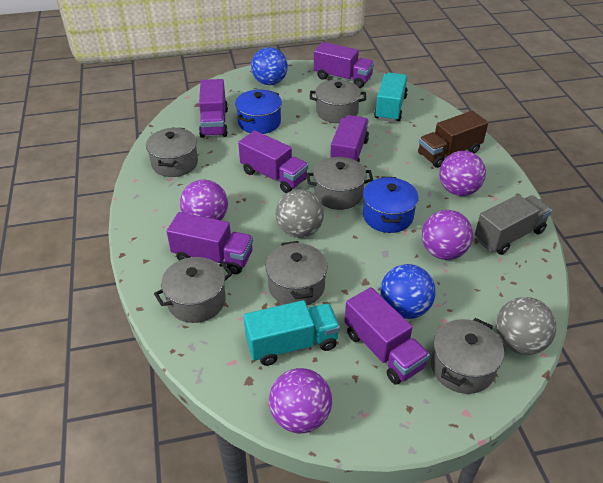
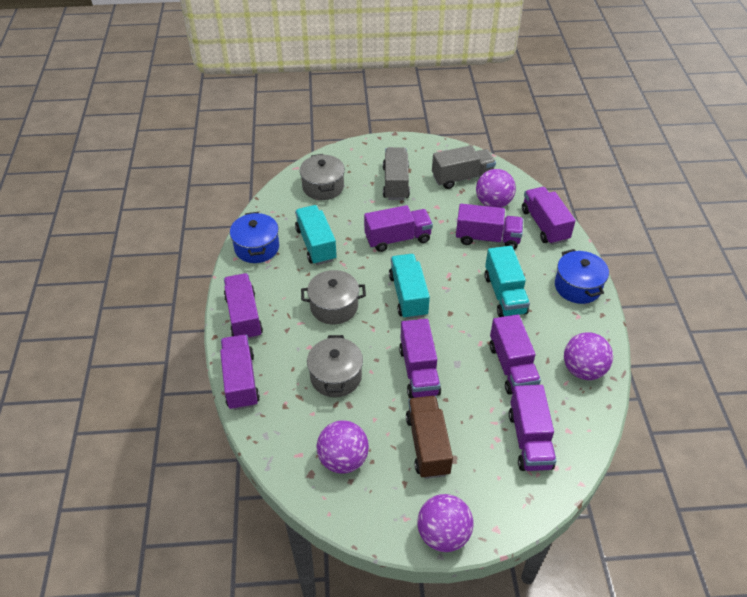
blue ball: 2 -> 0
grey ball: 2 -> 0
grey pot: 6 -> 3
grey truck: 1 -> 2
purple truck: 6 -> 8
turquoise truck: 2 -> 3

